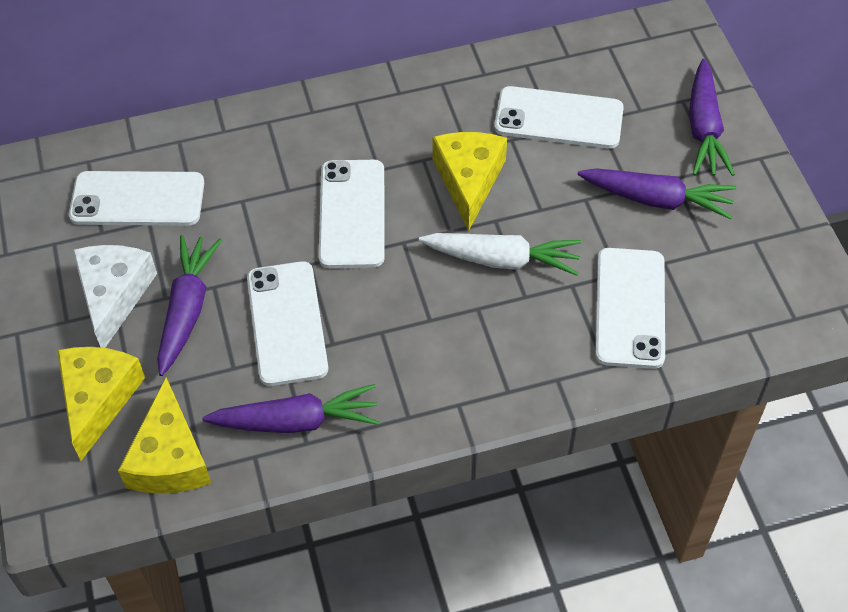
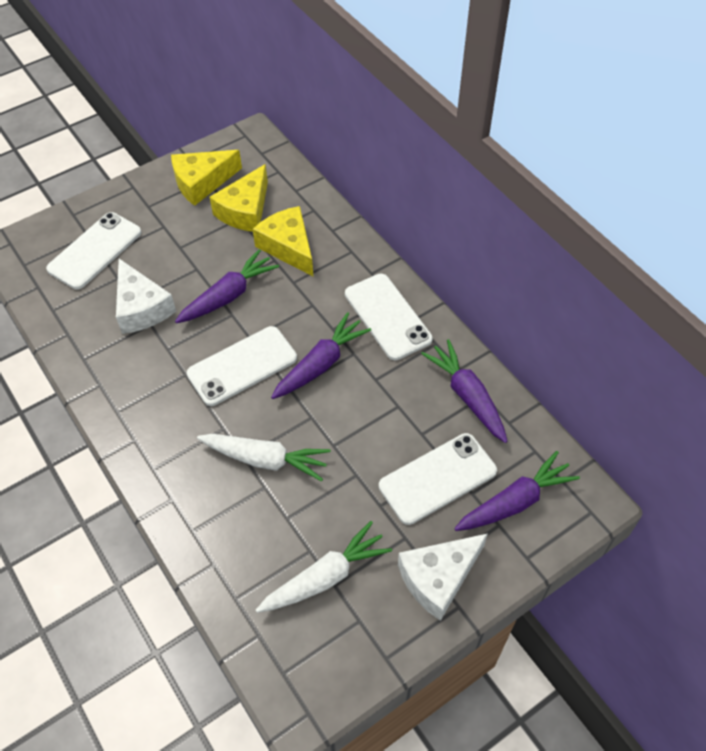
white carrot: 1 -> 2
white cheese: 1 -> 2
white phone: 5 -> 4

